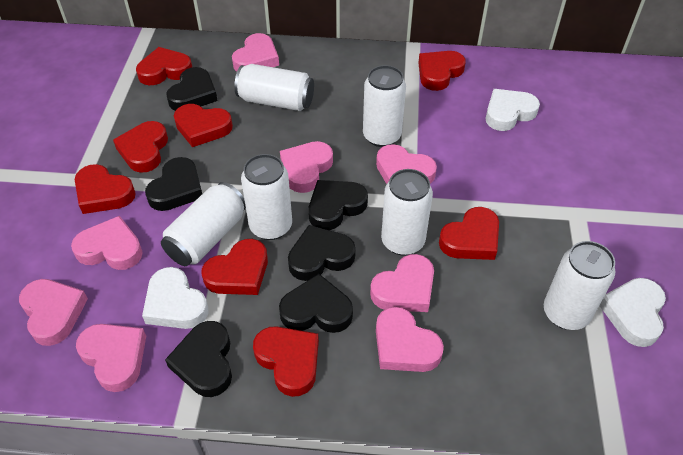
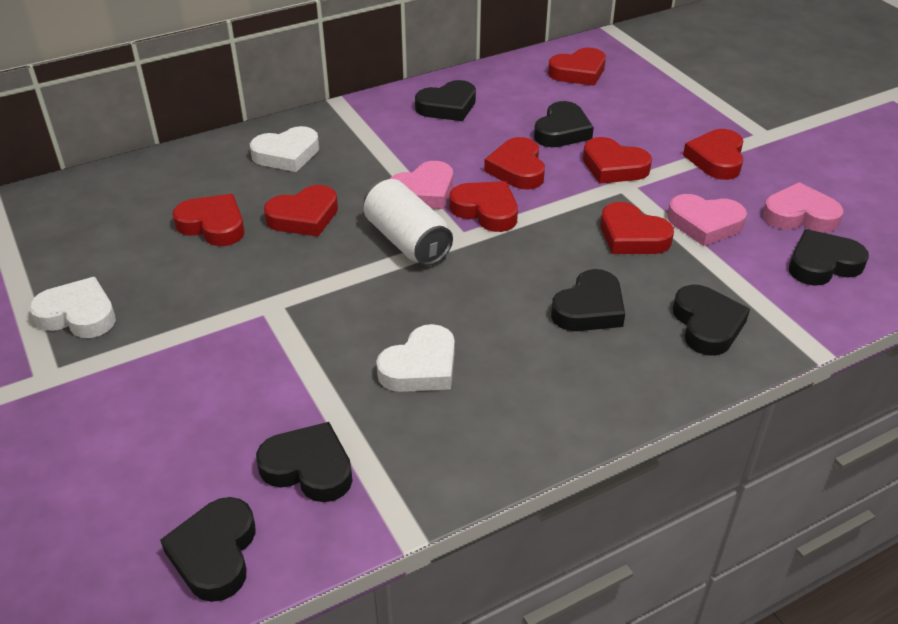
black heart: 6 -> 7
pink heart: 8 -> 3
white can: 6 -> 1

